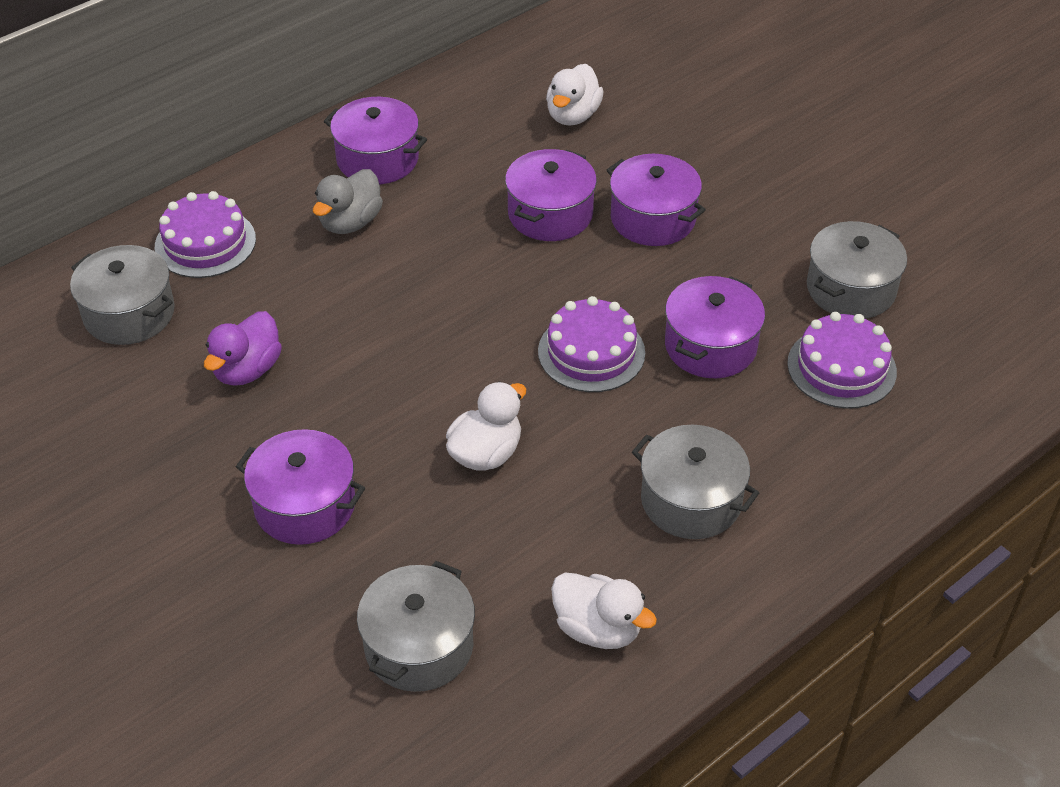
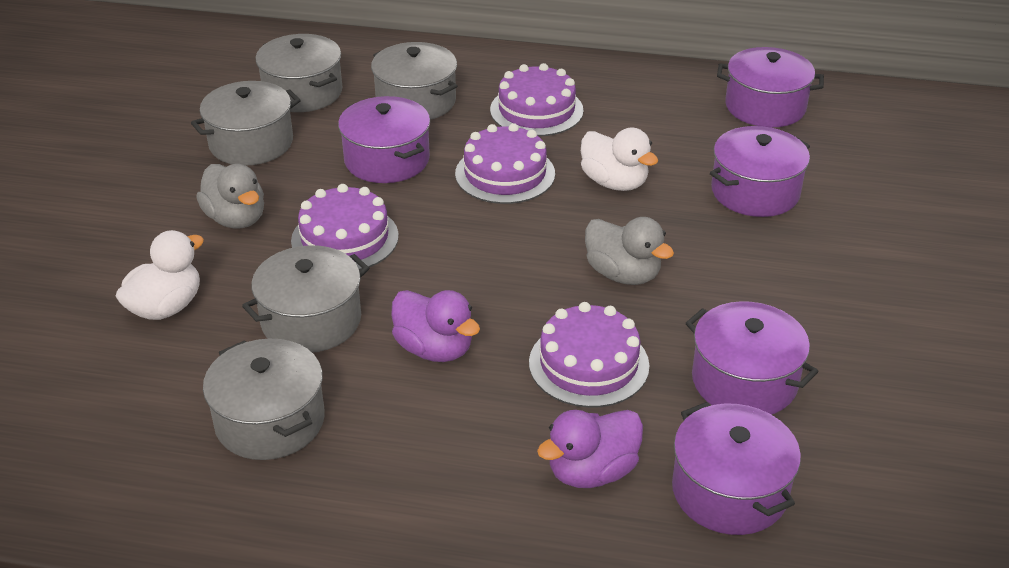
grey duck: 1 -> 2
grey pot: 4 -> 5
purple cake: 3 -> 4
purple duck: 1 -> 2
white duck: 3 -> 2

